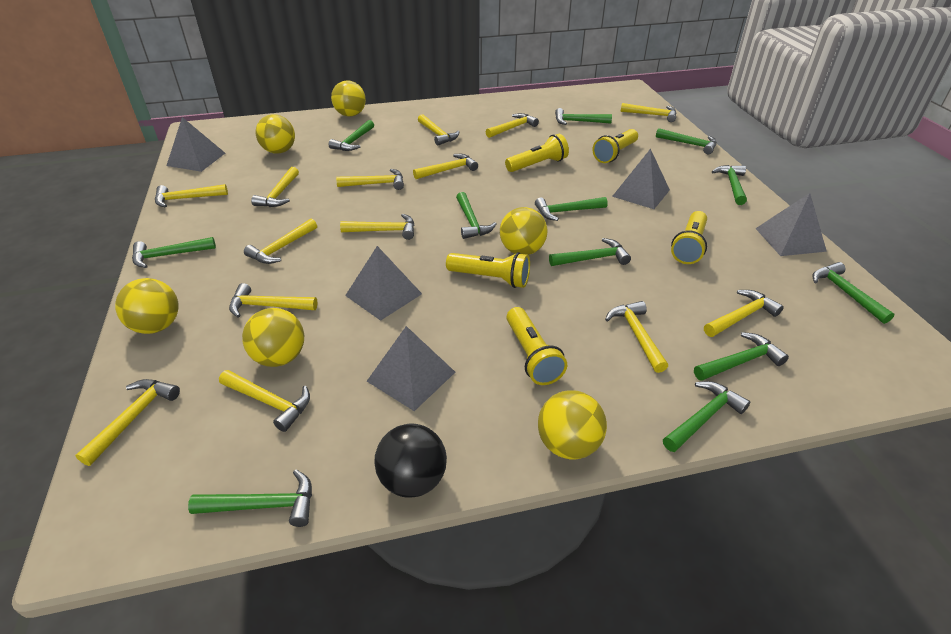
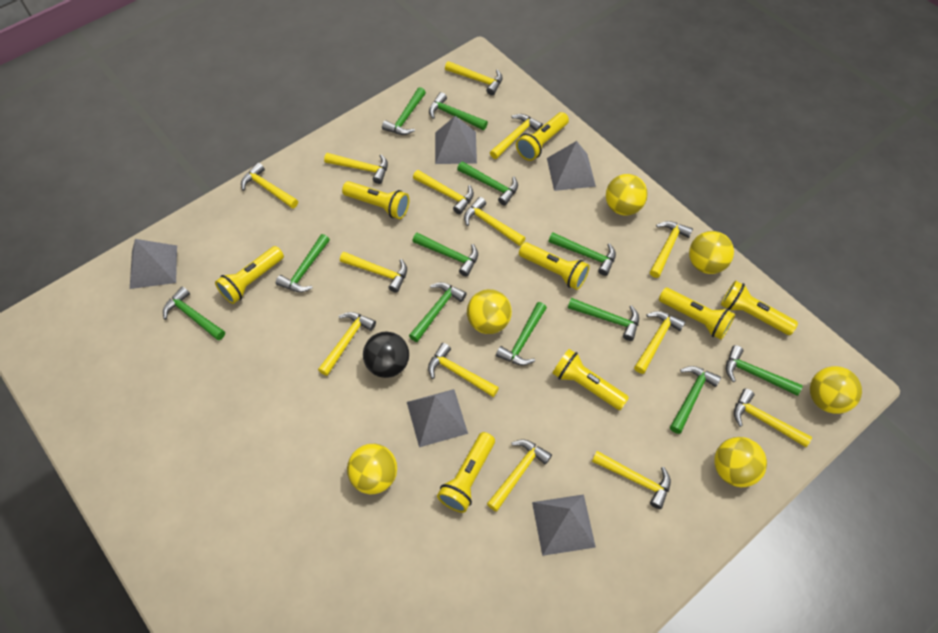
yellow flashlight: 5 -> 8

